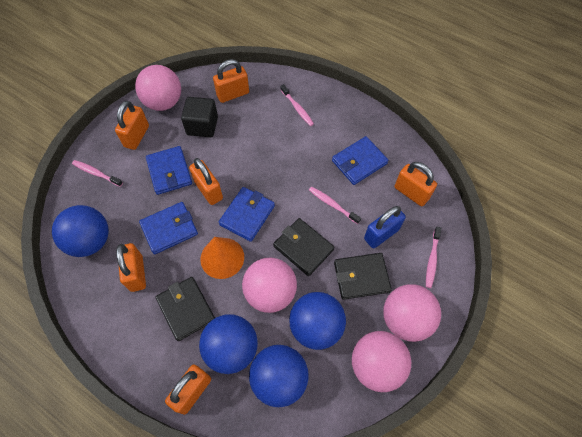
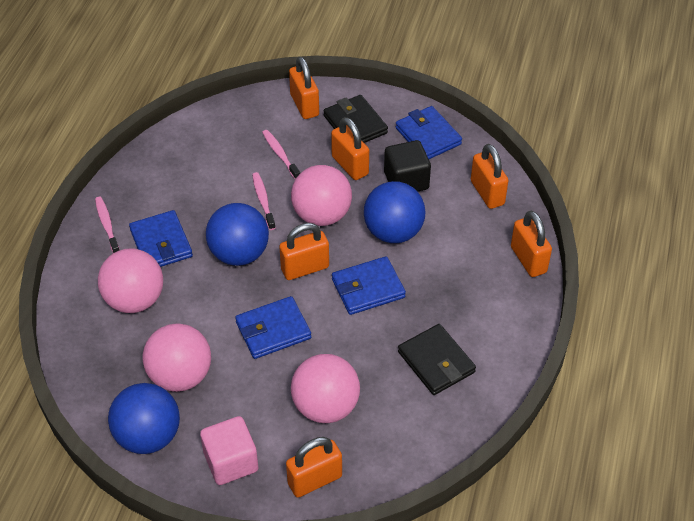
black wallet: 3 -> 2
blue ball: 4 -> 3
blue padlock: 1 -> 0
orange cone: 1 -> 0
pink cube: 0 -> 1
pink toothbrush: 4 -> 3

